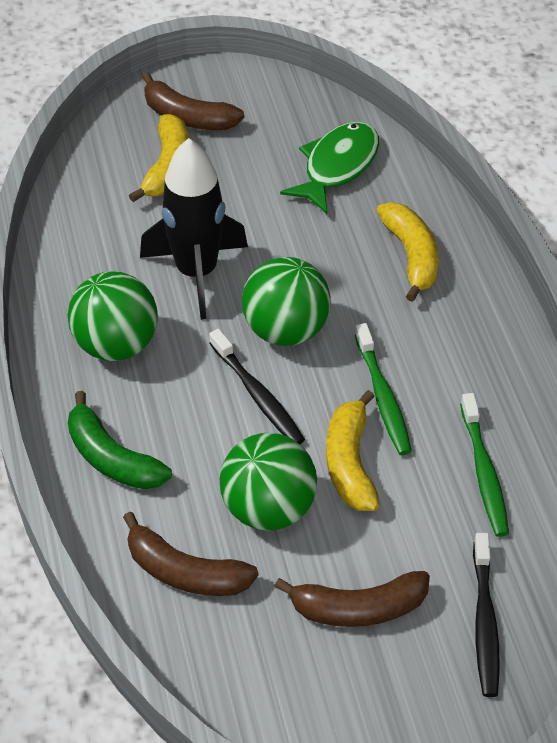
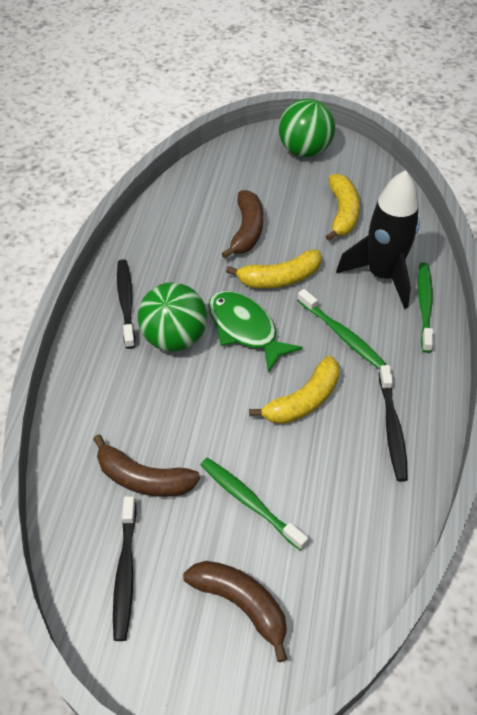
black toothbrush: 2 -> 3
green ball: 3 -> 2
green banana: 1 -> 0
green toothbrush: 2 -> 3

